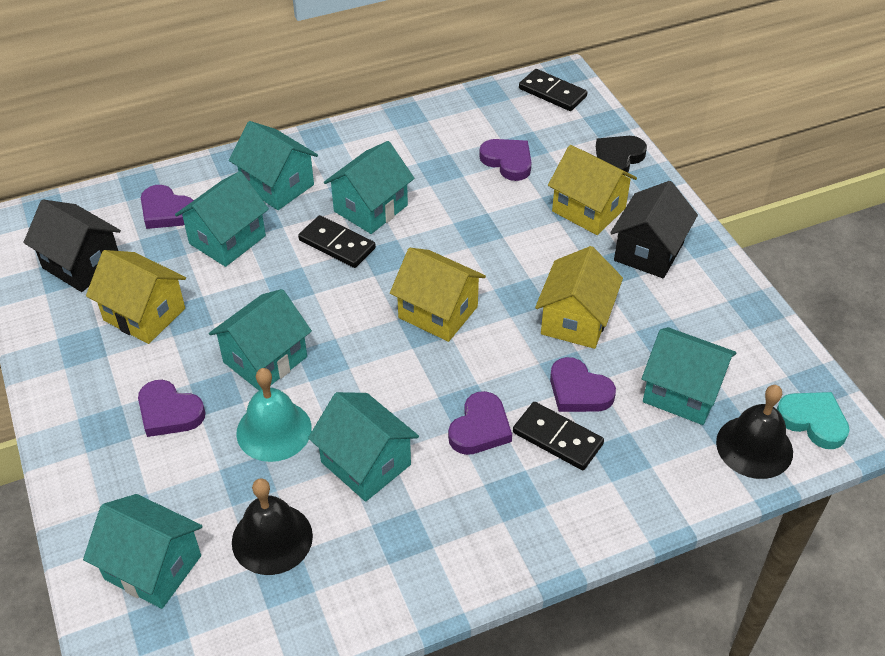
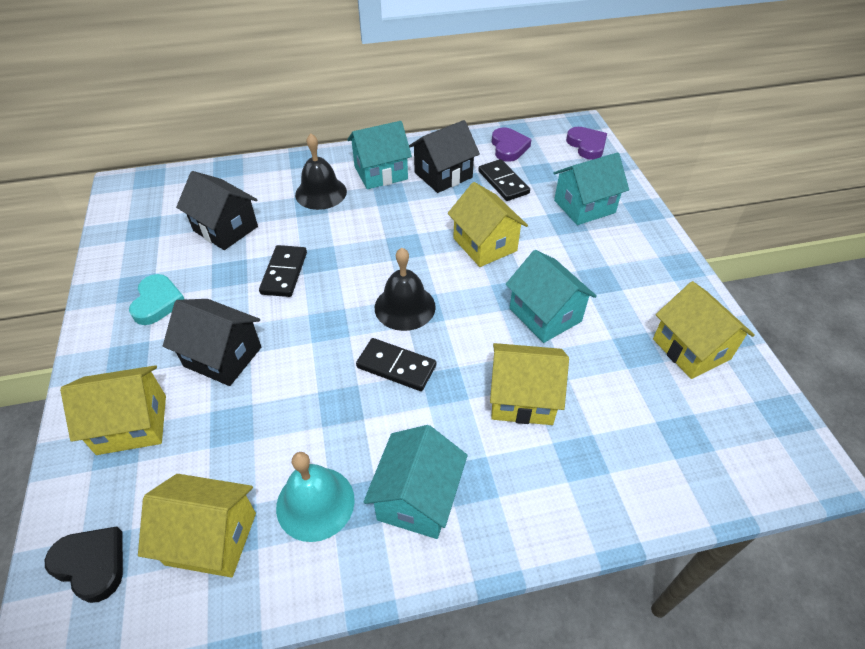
black house: 2 -> 3
purple heart: 5 -> 2
turquoise house: 7 -> 4
yellow house: 4 -> 5

